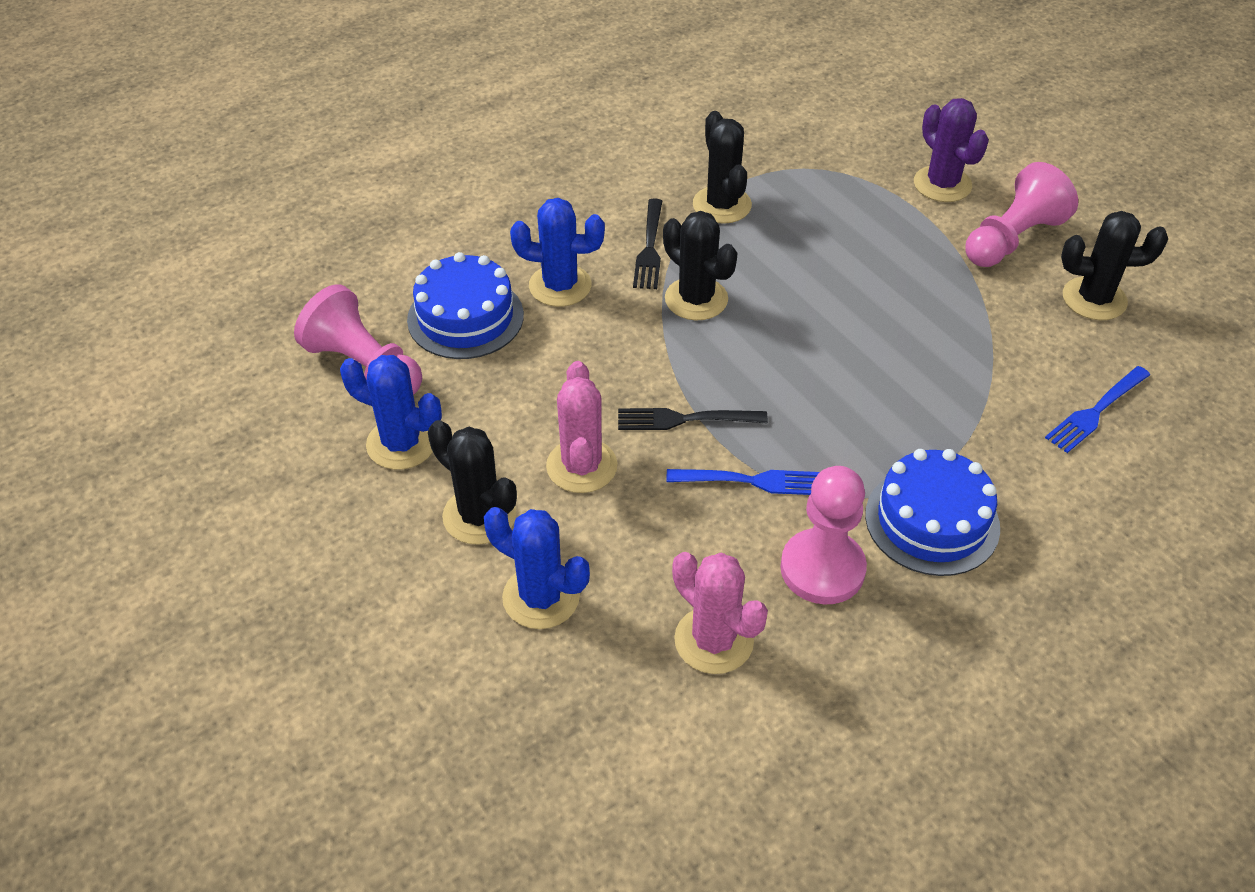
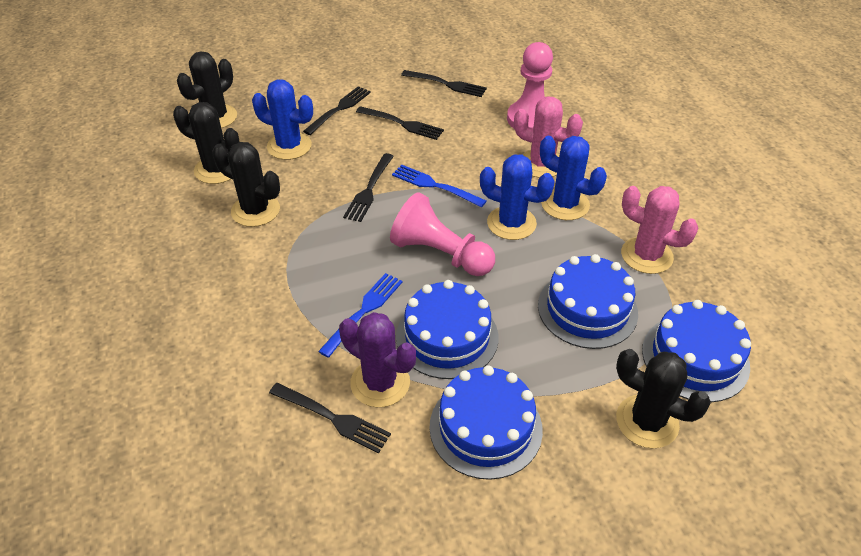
black fork: 2 -> 5
blue cake: 2 -> 4
pink pawn: 3 -> 2

